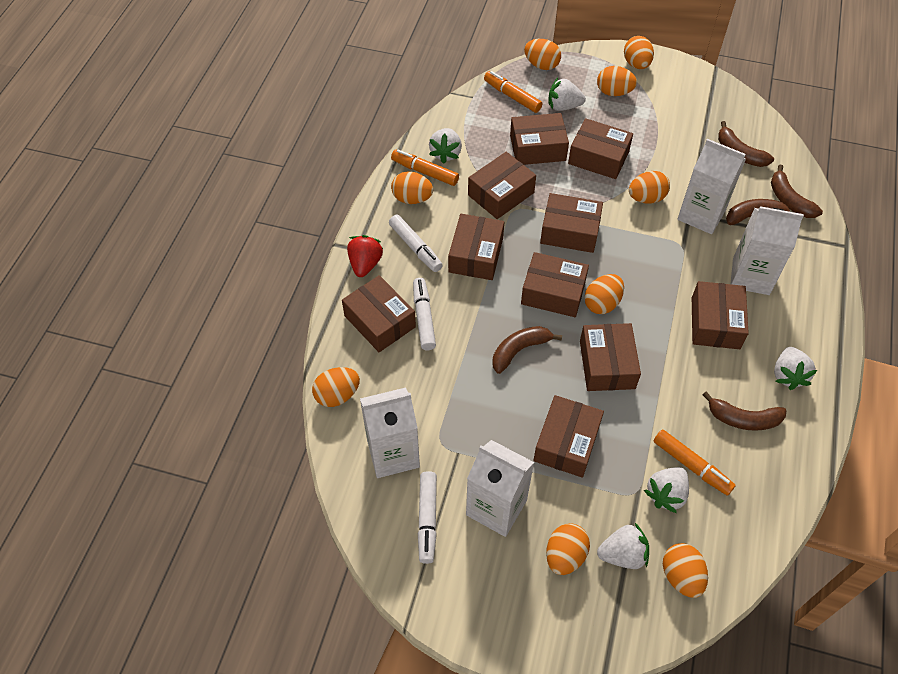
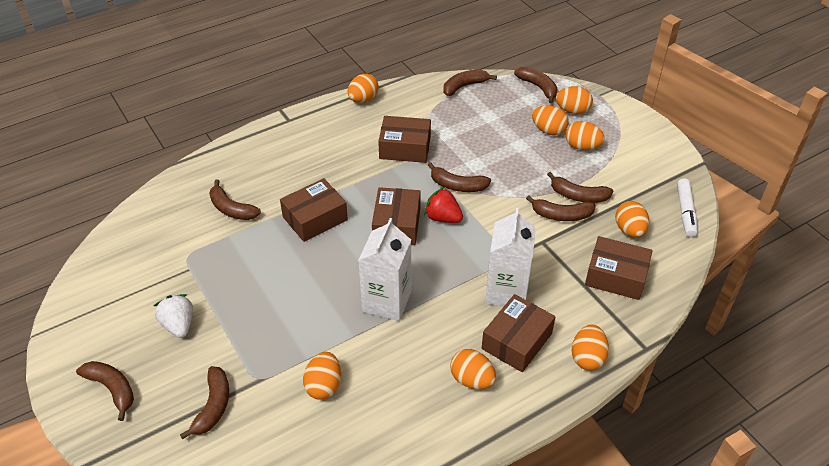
brown banana: 5 -> 8
brown box: 10 -> 5
orange egg: 9 -> 8
orange marker: 3 -> 0
white carton: 4 -> 2
white marker: 3 -> 1
white strawberry: 5 -> 1

